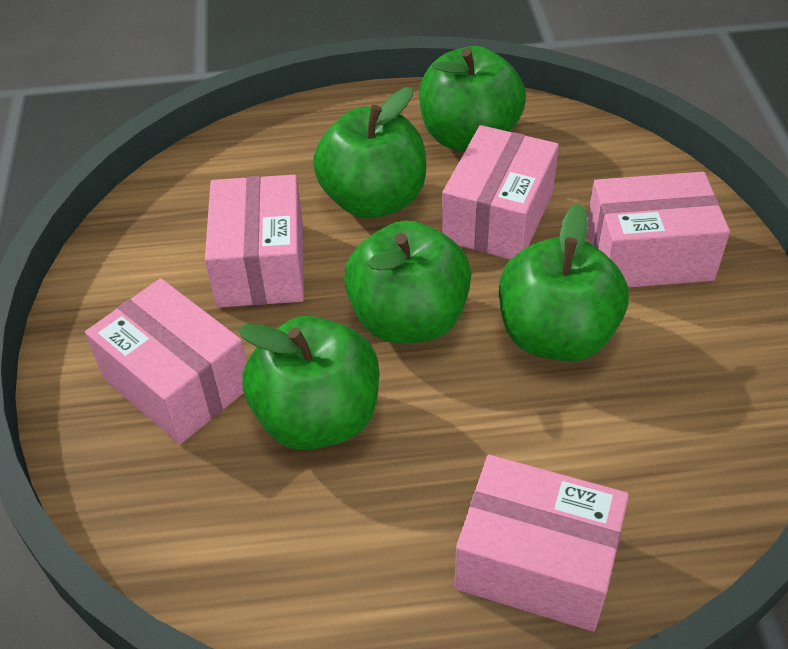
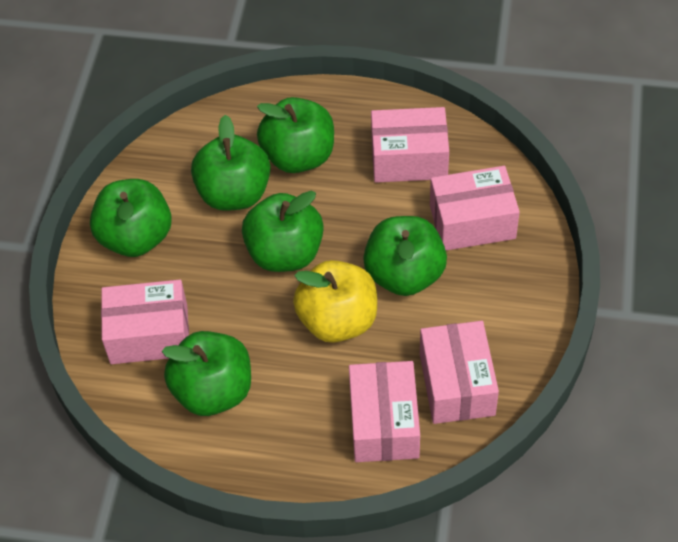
green apple: 5 -> 6
yellow apple: 0 -> 1

